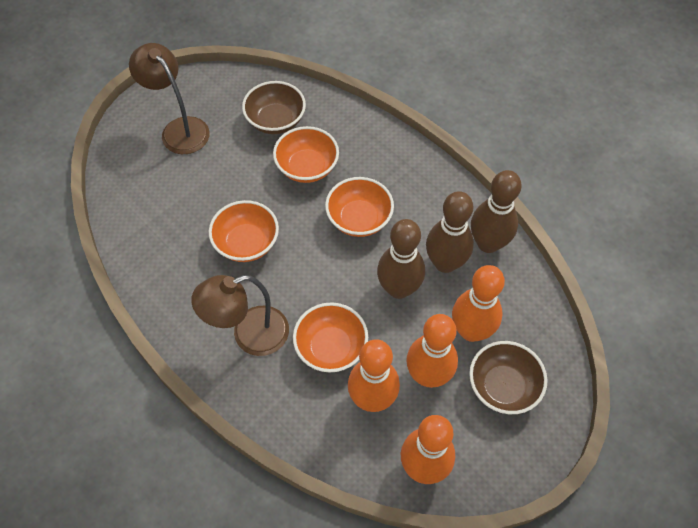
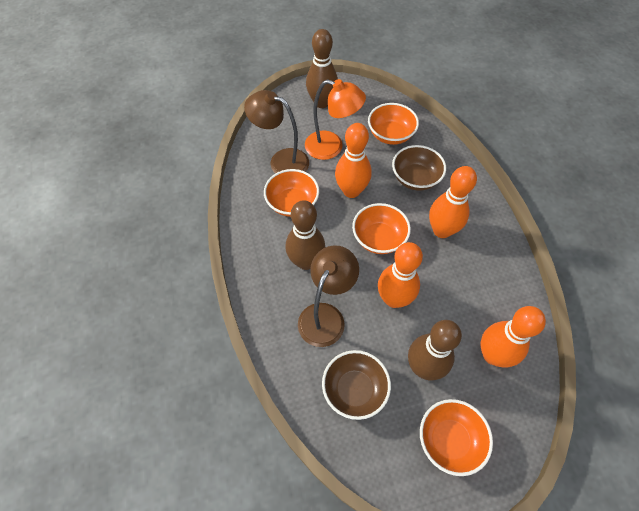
orange lamp: 0 -> 1

